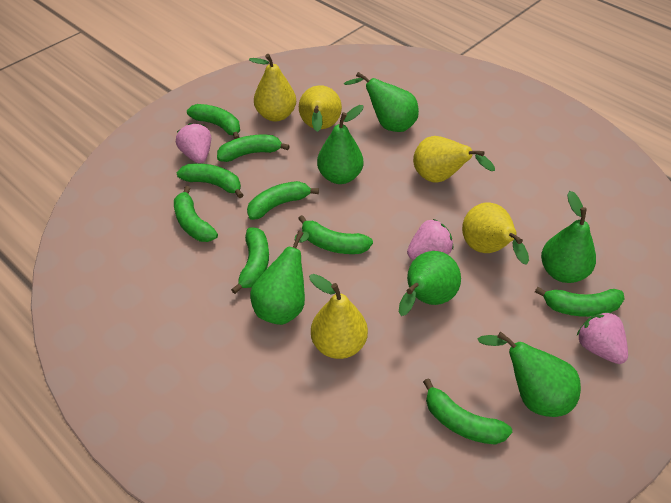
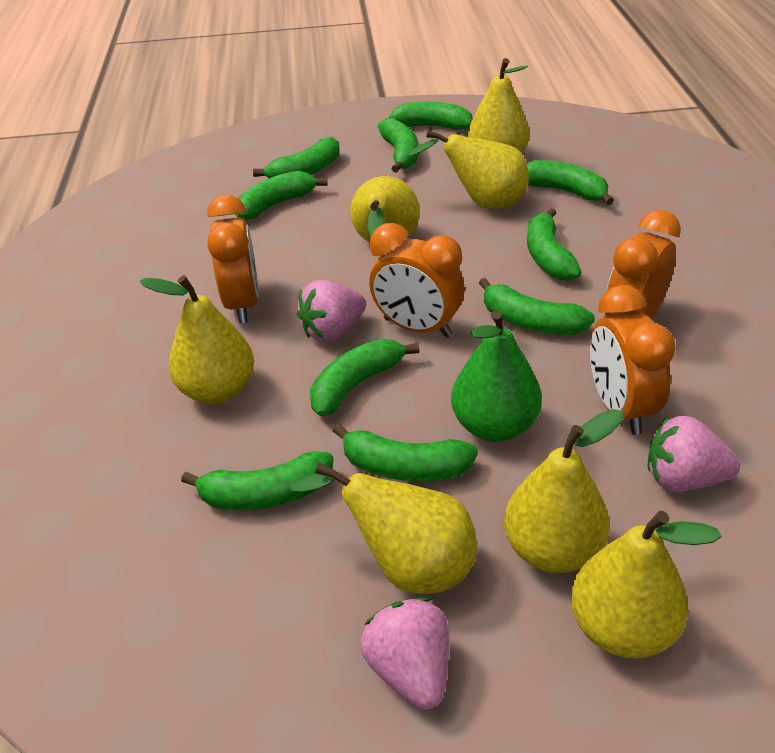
green banana: 9 -> 10
green pear: 6 -> 1
orange clock: 0 -> 4
yellow pear: 5 -> 7

